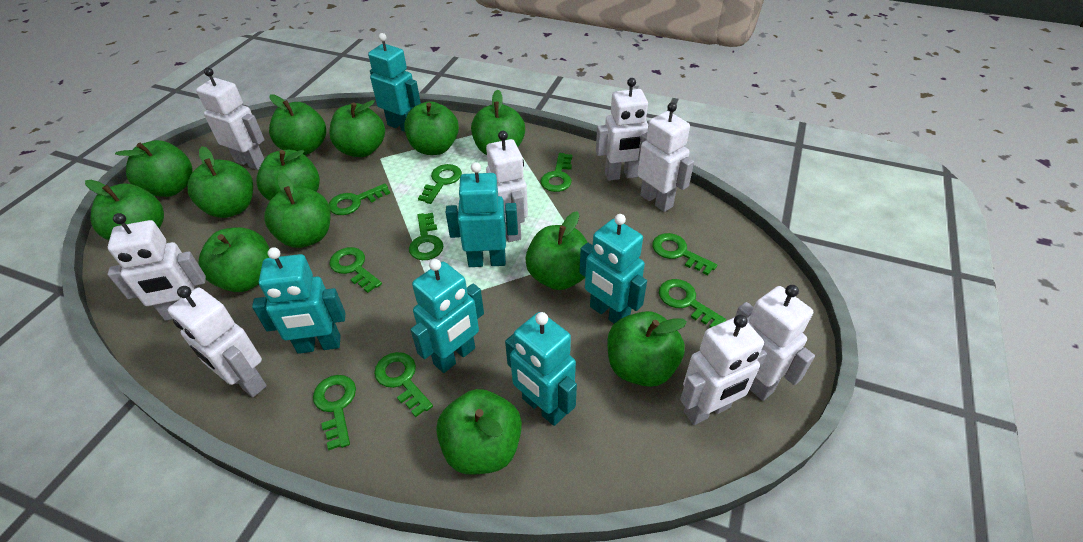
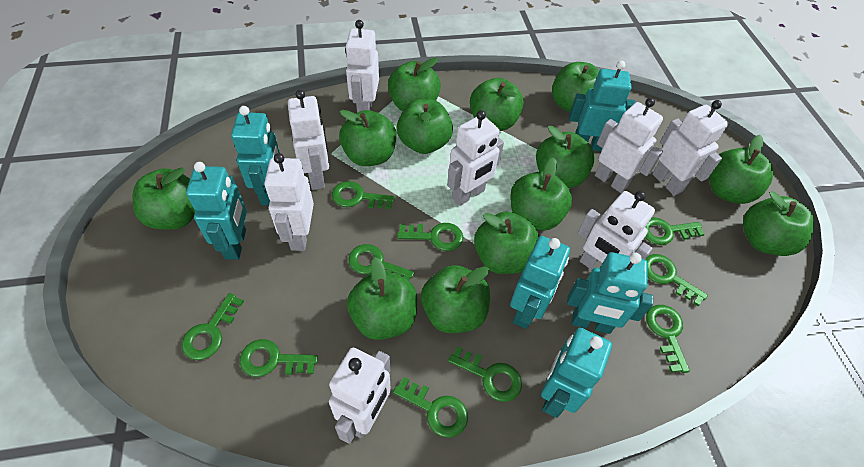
green key: 9 -> 10

